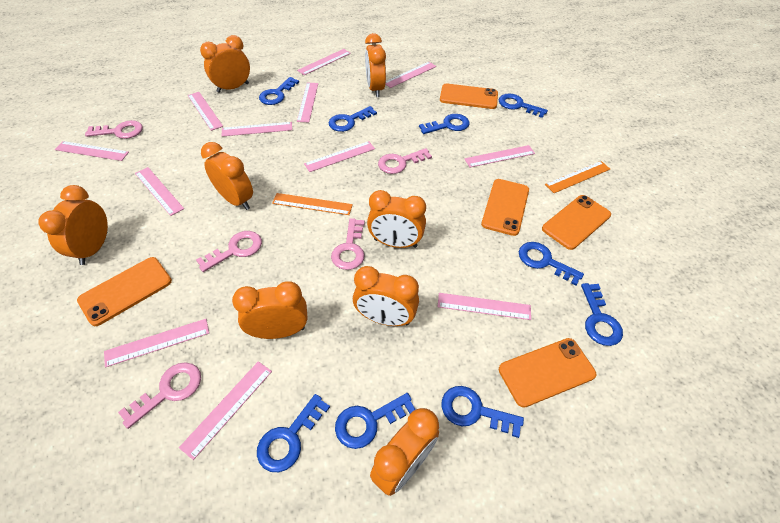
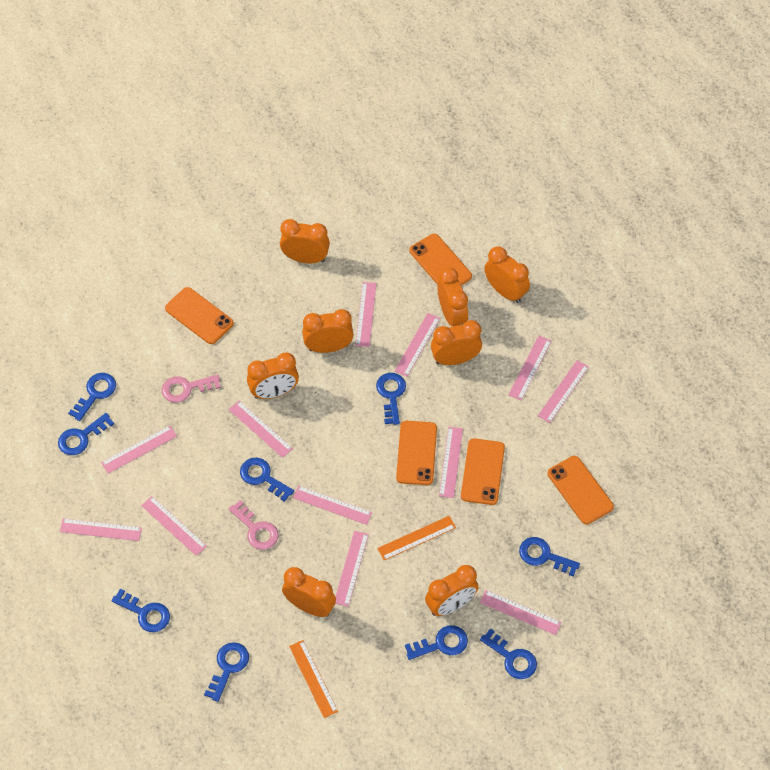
pink key: 5 -> 2

